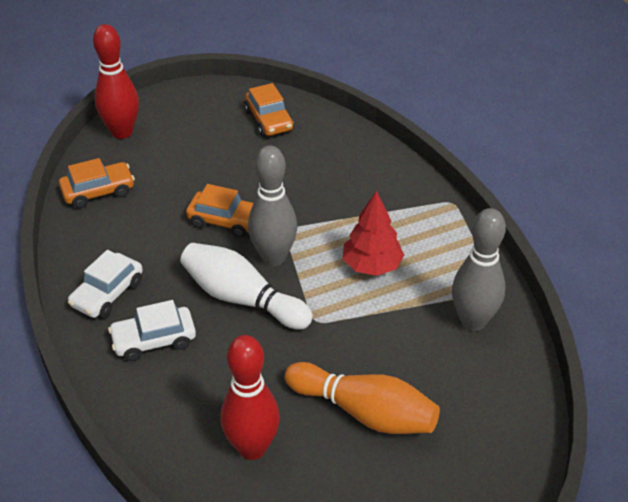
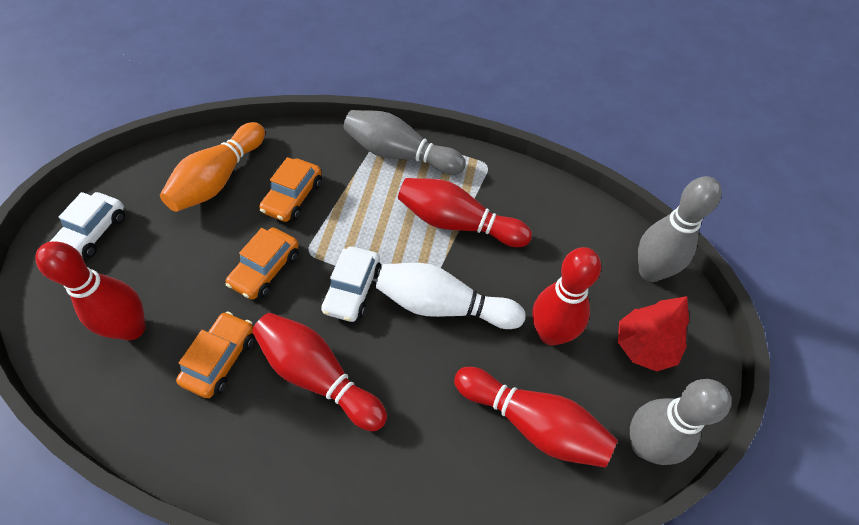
grey bowling pin: 2 -> 3
red bowling pin: 2 -> 5

